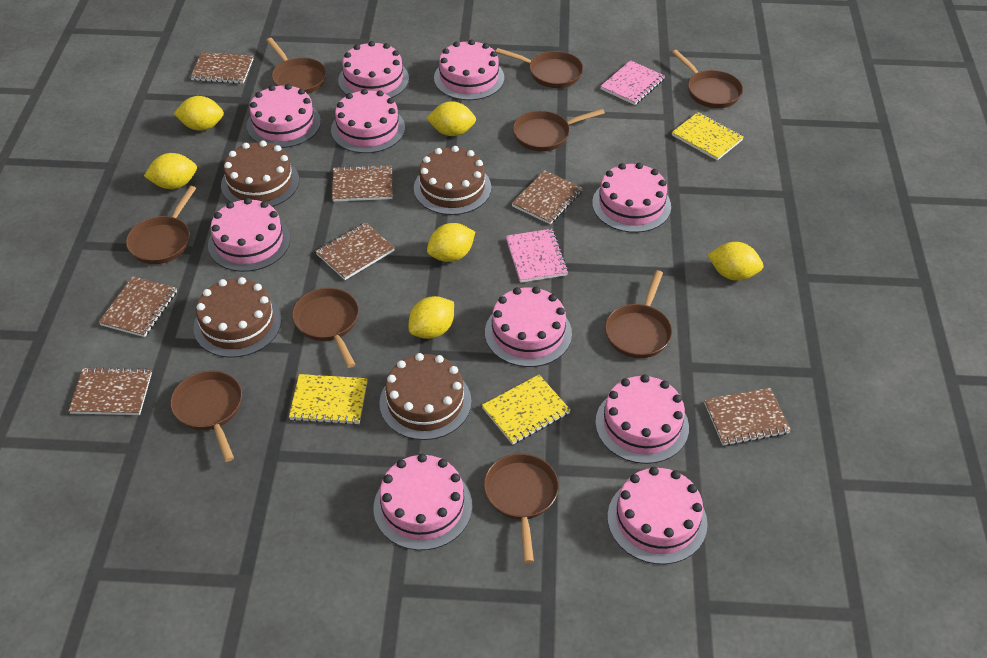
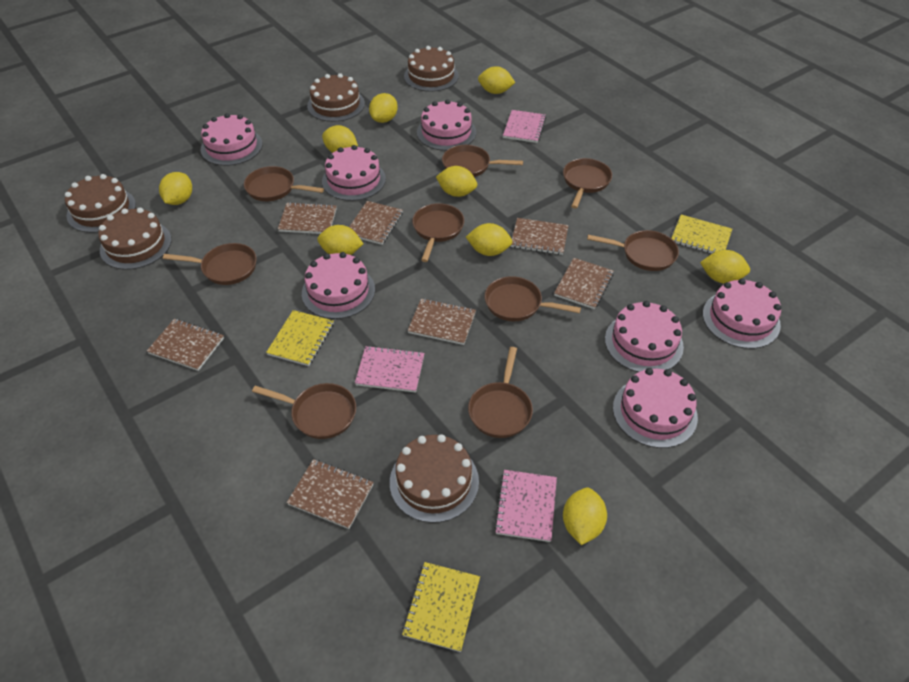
brown cake: 4 -> 5
pink cake: 10 -> 7
pink notebook: 2 -> 3
yellow lemon: 6 -> 9

